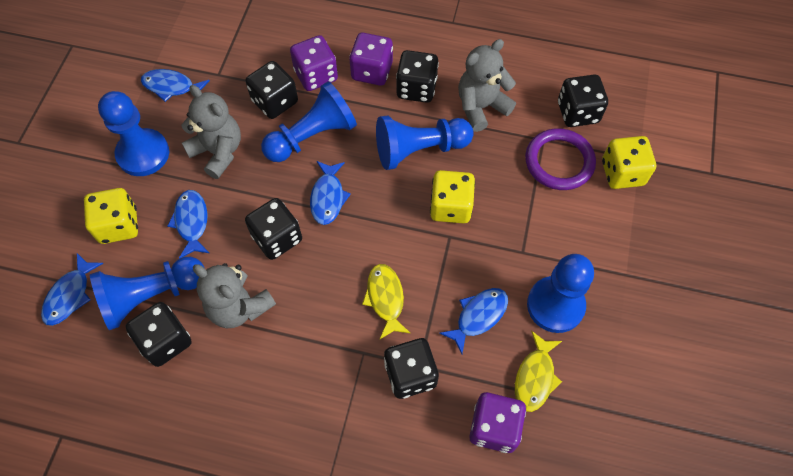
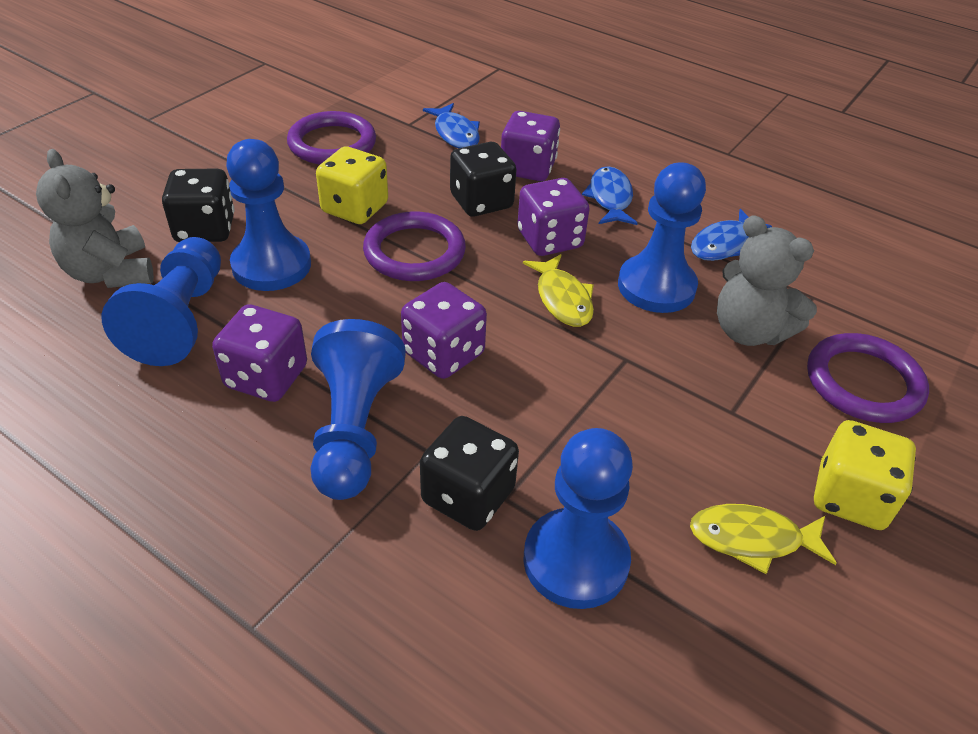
black dice: 6 -> 3
blue fish: 5 -> 3
grey teddy bear: 3 -> 2
purple dice: 3 -> 4
purple ring: 1 -> 3
yellow dice: 3 -> 2

